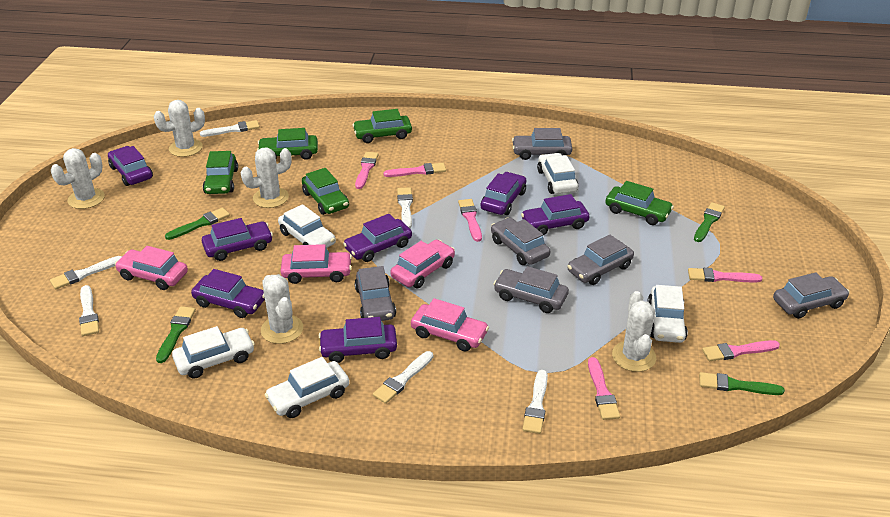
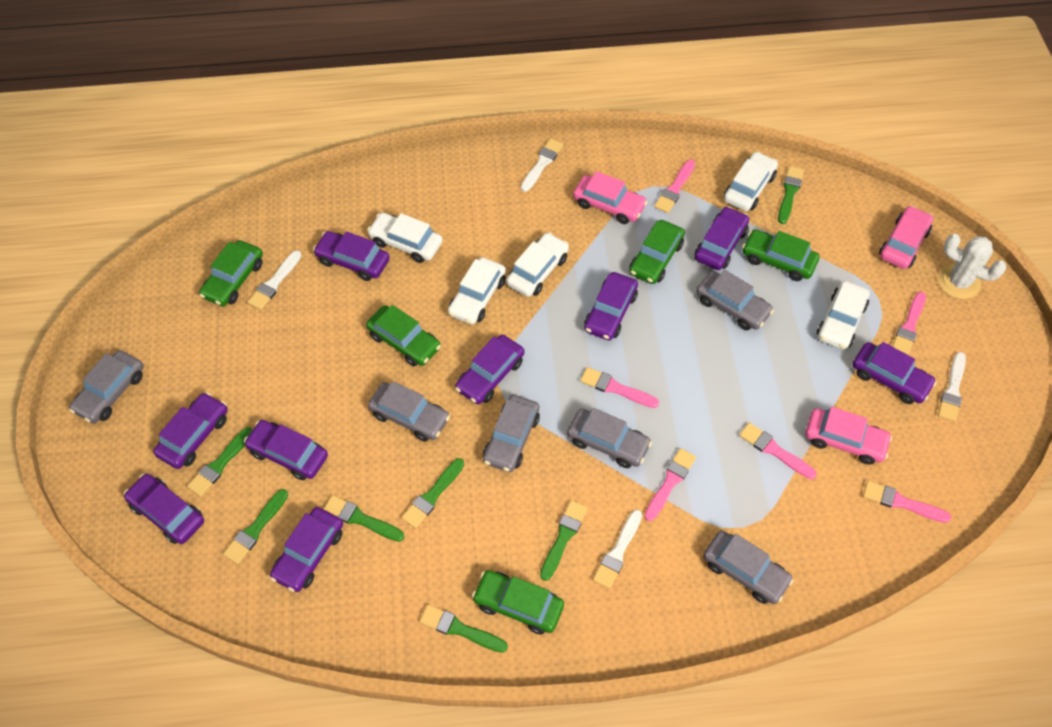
green brush: 4 -> 7
pink car: 4 -> 3
purple car: 7 -> 9
white brush: 6 -> 4
white cactus: 5 -> 1

